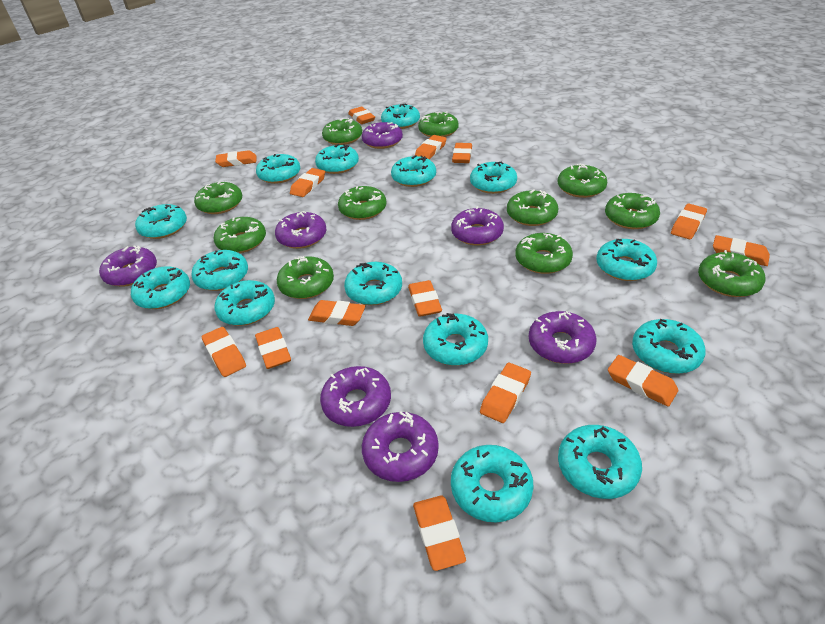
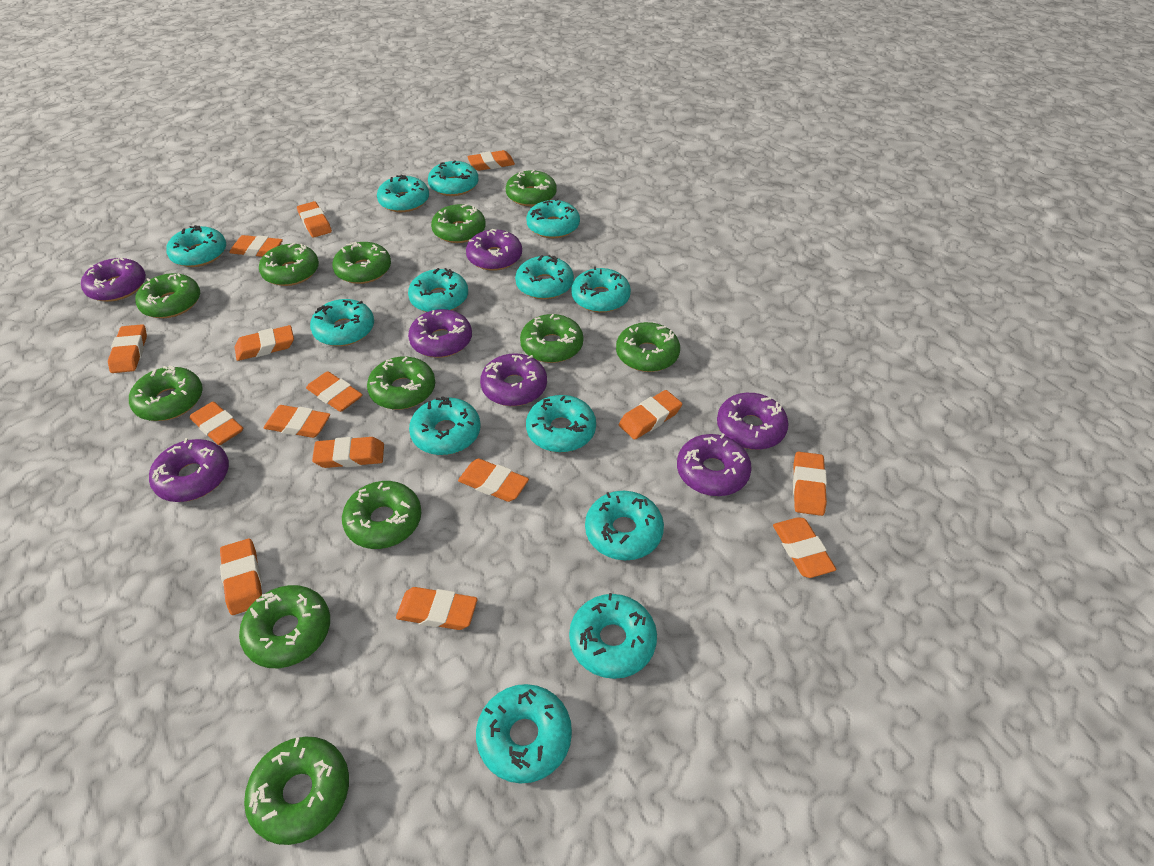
green donut: 11 -> 12
orange eraser: 14 -> 15
turquoise donut: 15 -> 13

